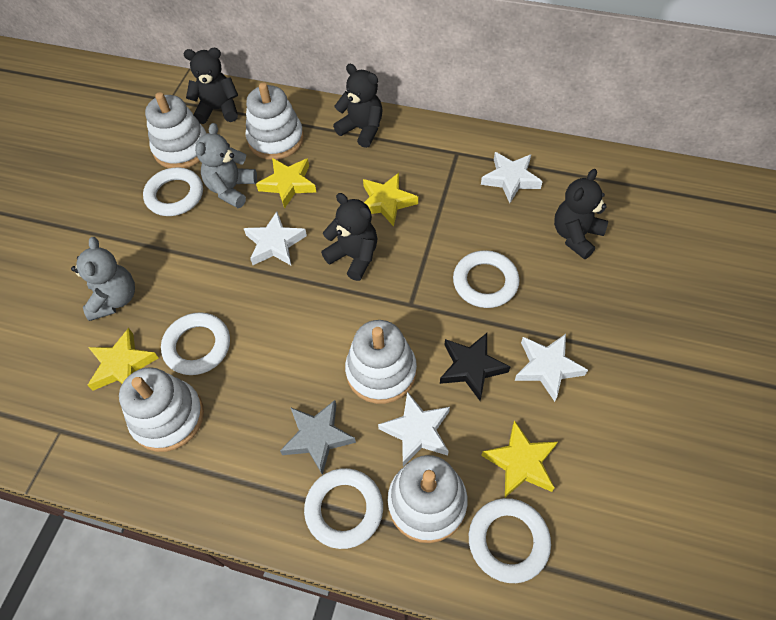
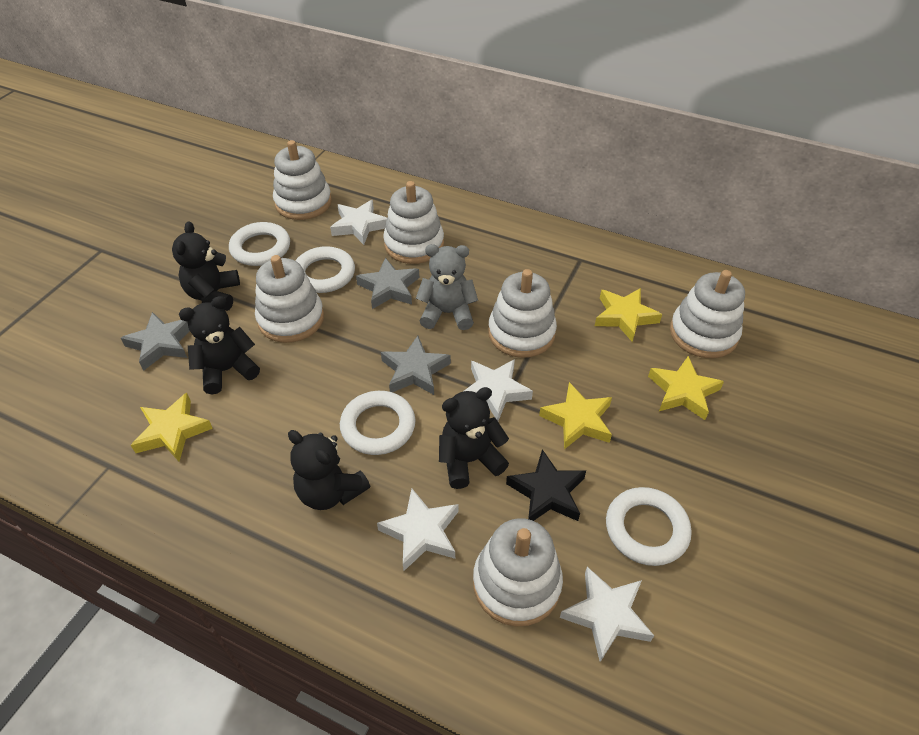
grey star: 1 -> 3
grey teddy bear: 2 -> 1
white ring: 5 -> 4
white stacking toy: 5 -> 6

